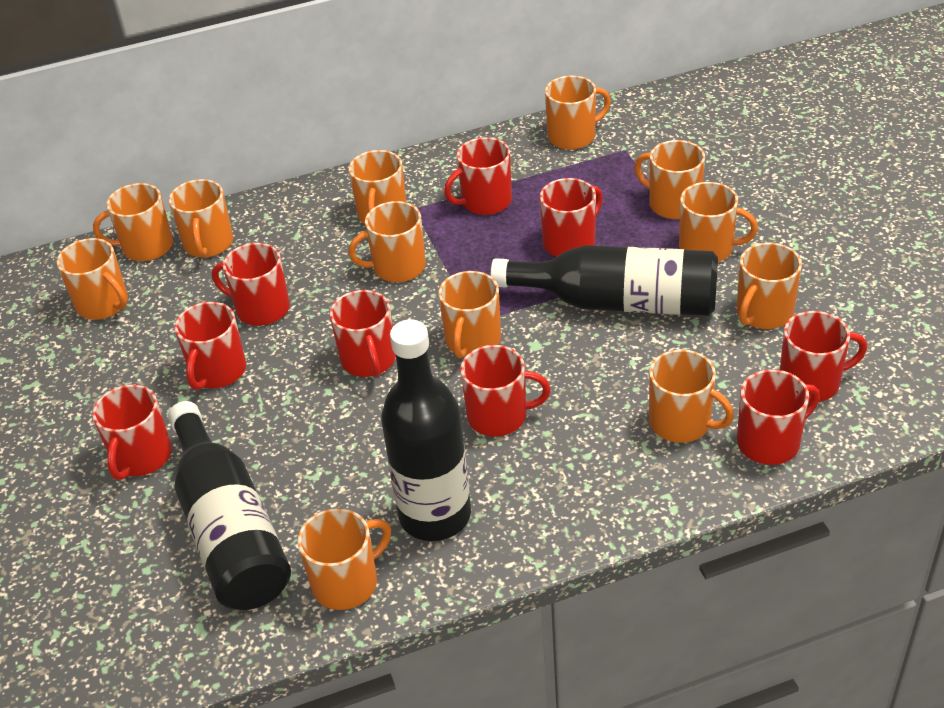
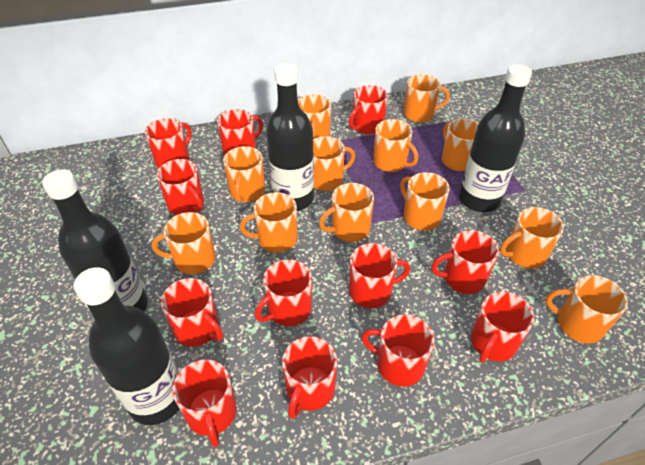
black bottle: 3 -> 4
red mug: 9 -> 12

